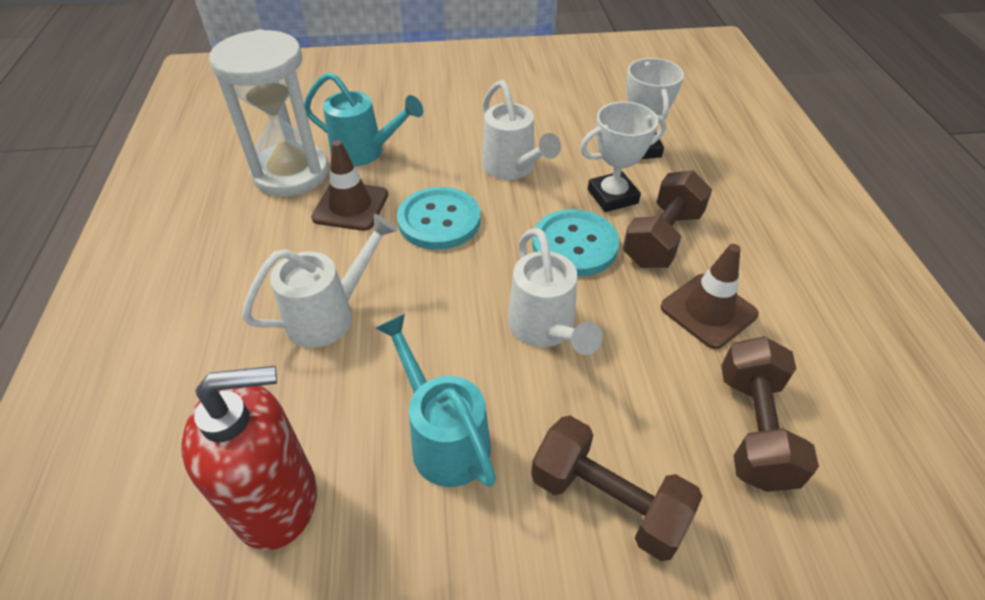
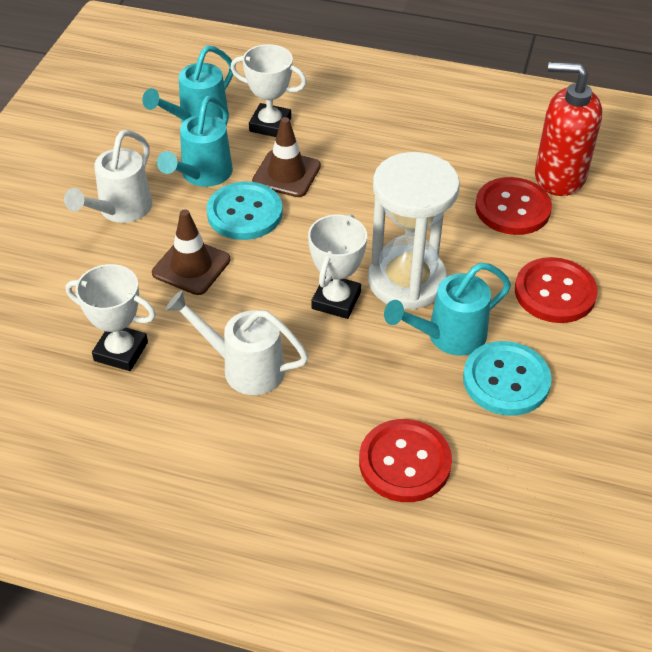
brown dumbbell: 3 -> 0
red button: 0 -> 3
turquoise watering can: 2 -> 3
white trophy: 2 -> 3
white watering can: 3 -> 2

